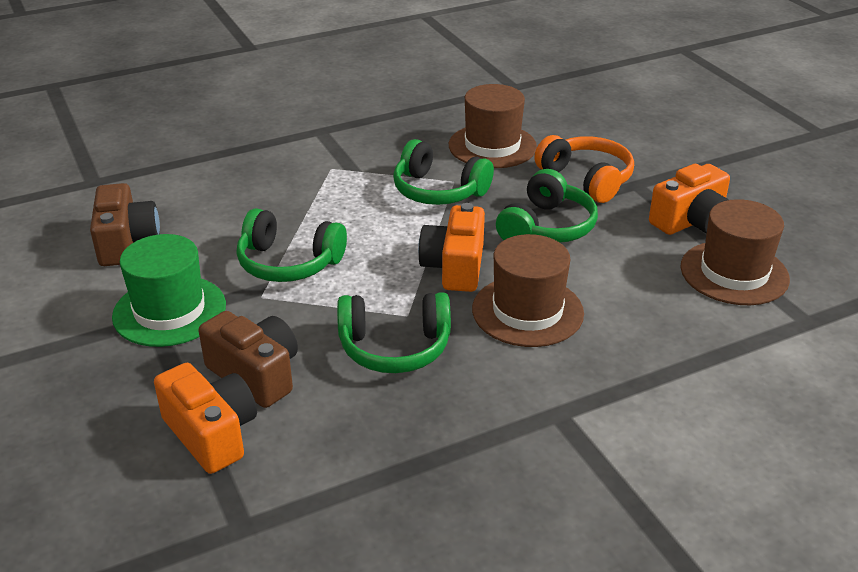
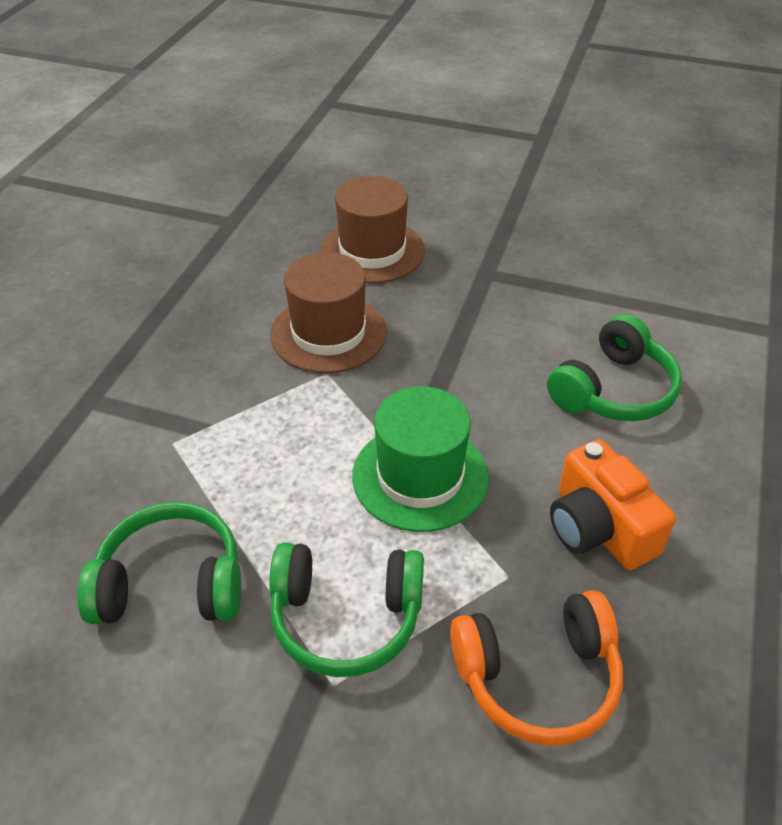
brown camera: 2 -> 0
brown hat: 3 -> 2
green headphones: 4 -> 3
orange camera: 3 -> 1

